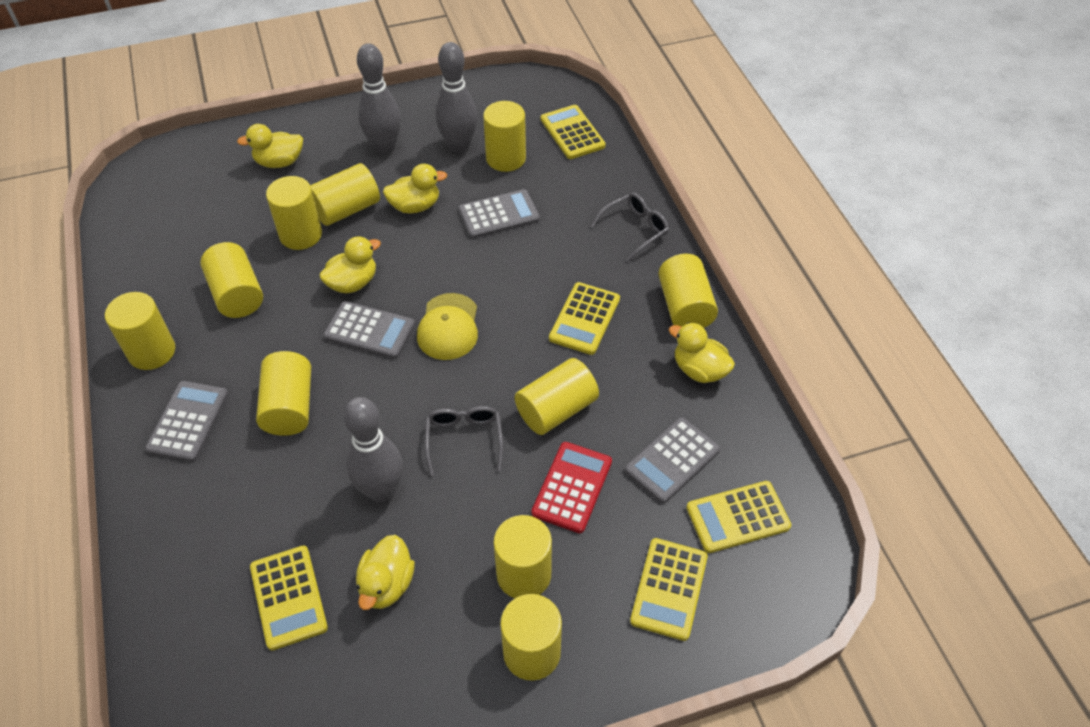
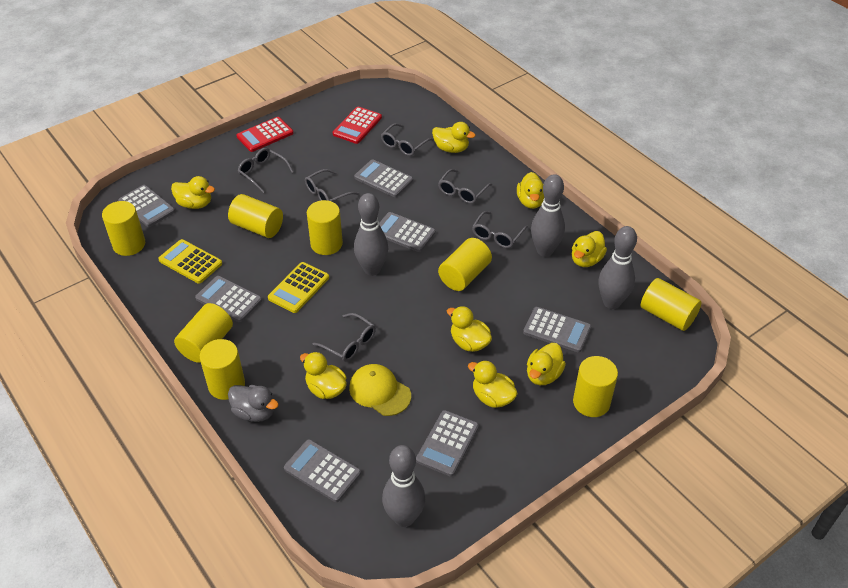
grey bowling pin: 3 -> 4
grey calculator: 4 -> 7
grey duck: 0 -> 1
grey glasses: 2 -> 6
red calculator: 1 -> 2
yellow calculator: 5 -> 2
yellow cylinder: 10 -> 8
yellow duck: 5 -> 8

